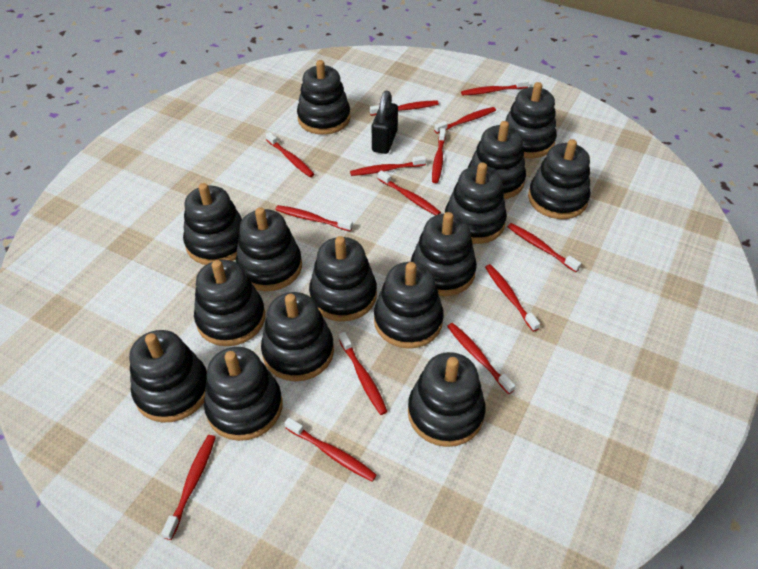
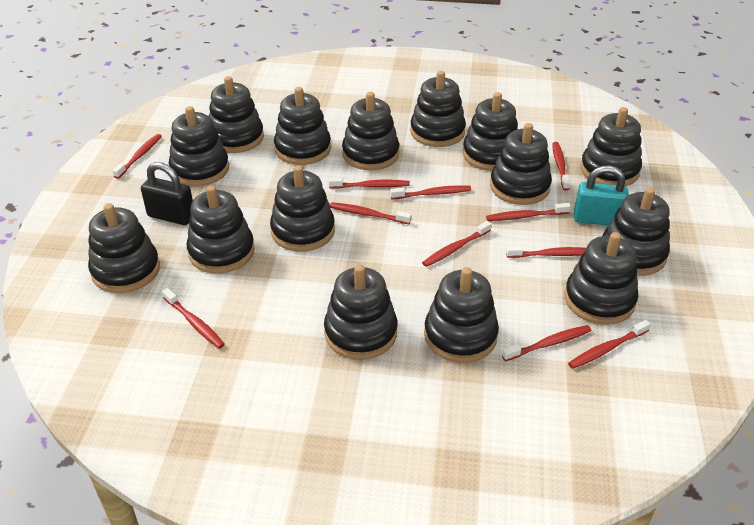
red toothbrush: 14 -> 11
turquoise padlock: 0 -> 1

